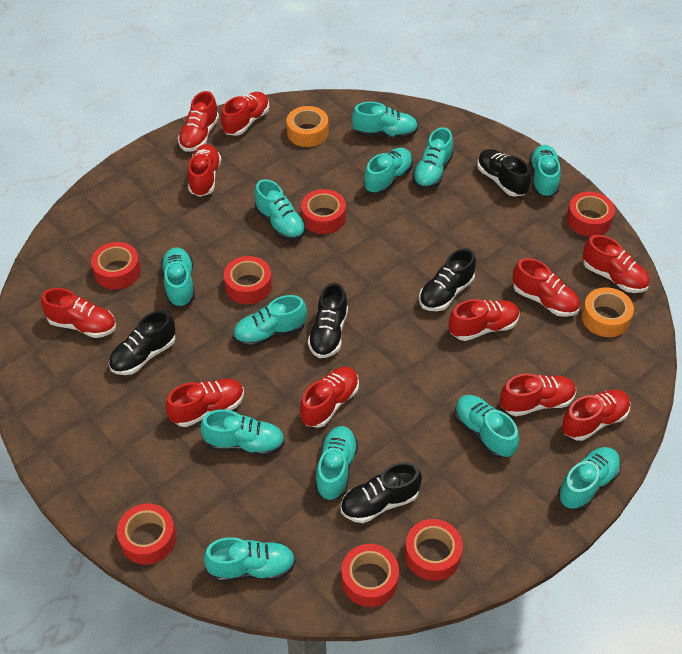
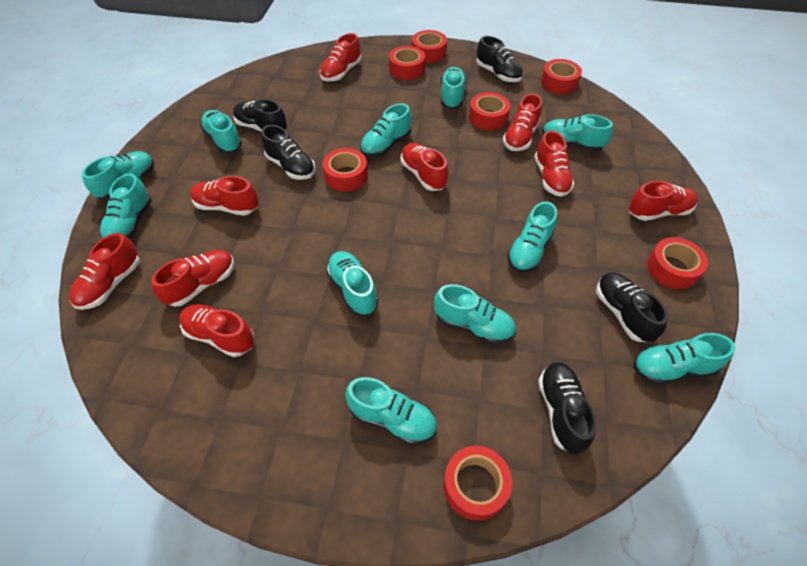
orange tape: 2 -> 0
red shoe: 11 -> 9
turquoise shoe: 12 -> 11

